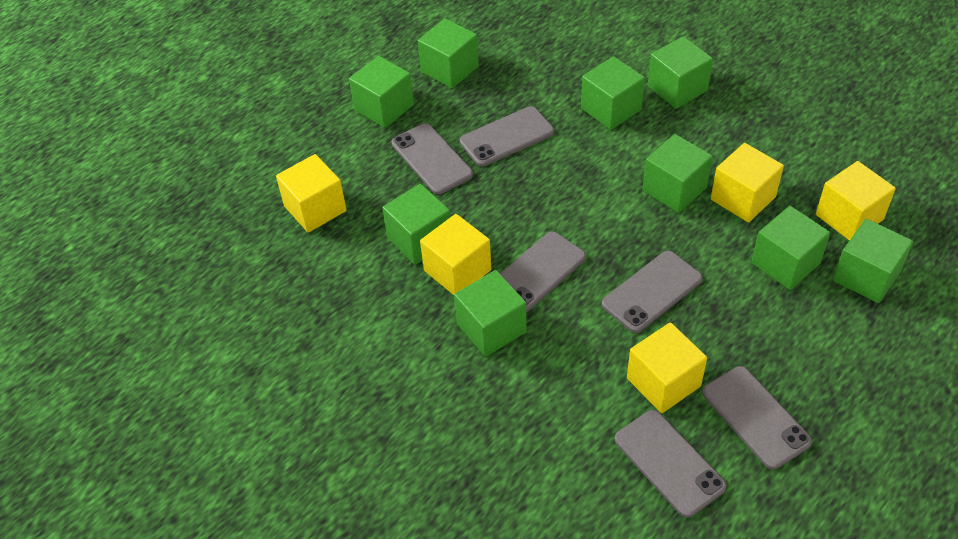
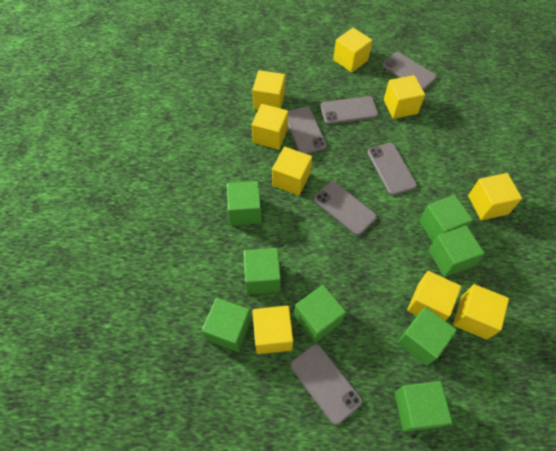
green cube: 9 -> 8
yellow cube: 5 -> 9

